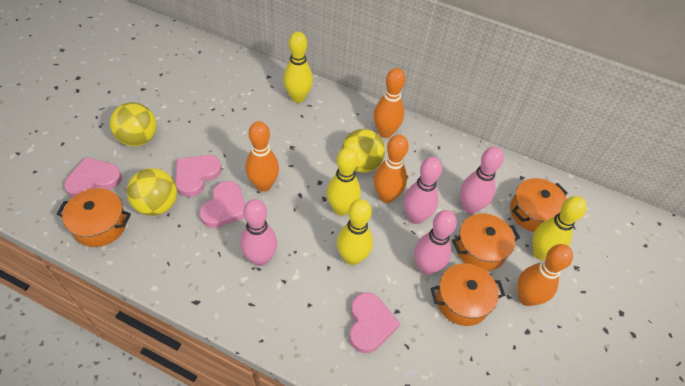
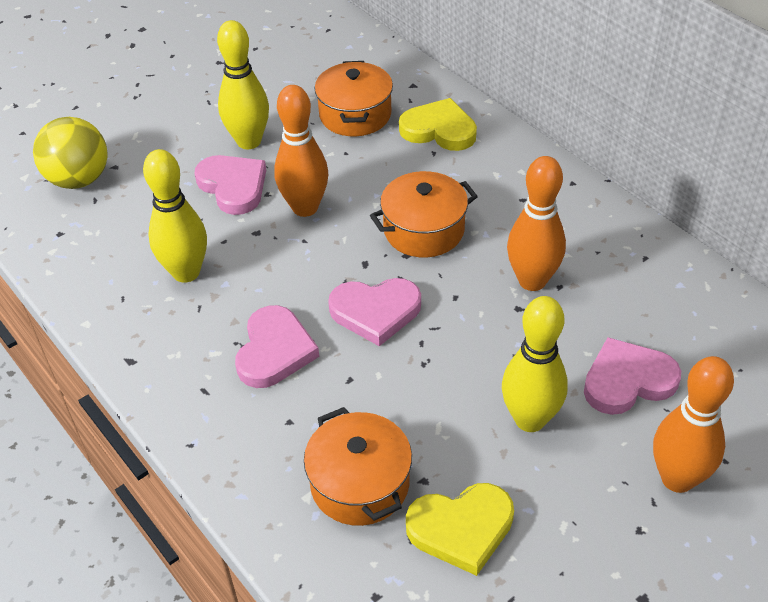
orange bowling pin: 4 -> 3
orange pot: 4 -> 3
pink bowling pin: 4 -> 0
yellow ball: 3 -> 1
yellow bowling pin: 4 -> 3
yellow heart: 0 -> 2

